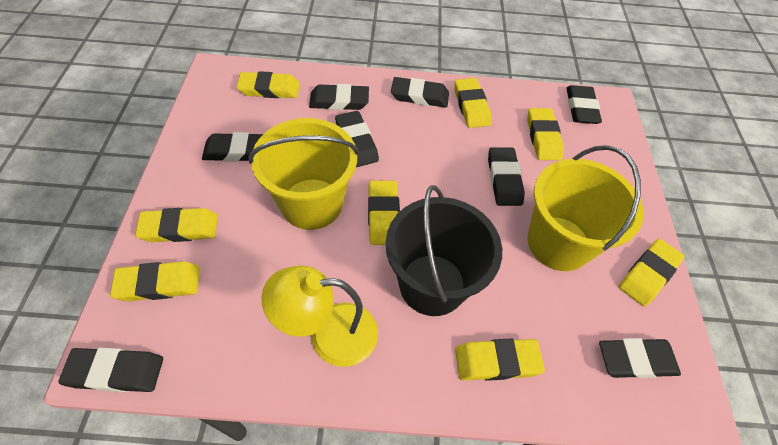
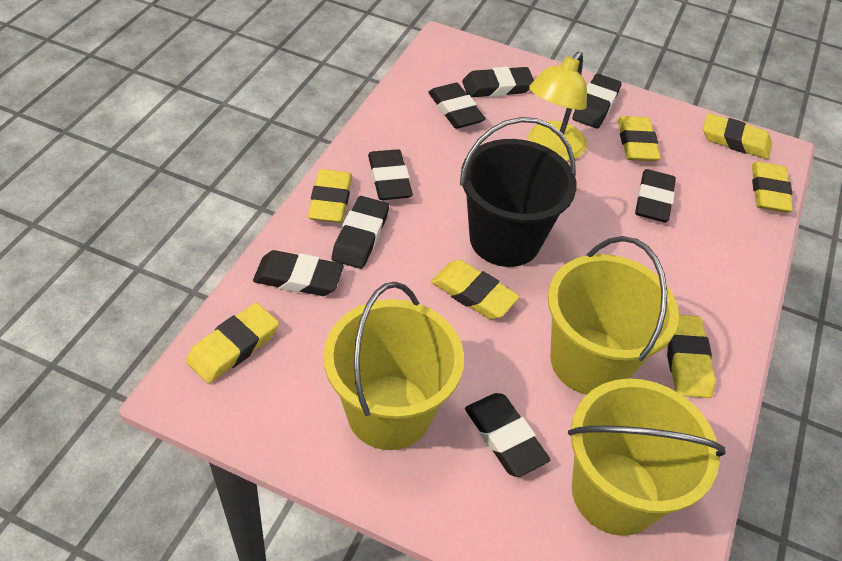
yellow bucket: 2 -> 3
yellow eraser: 8 -> 7

